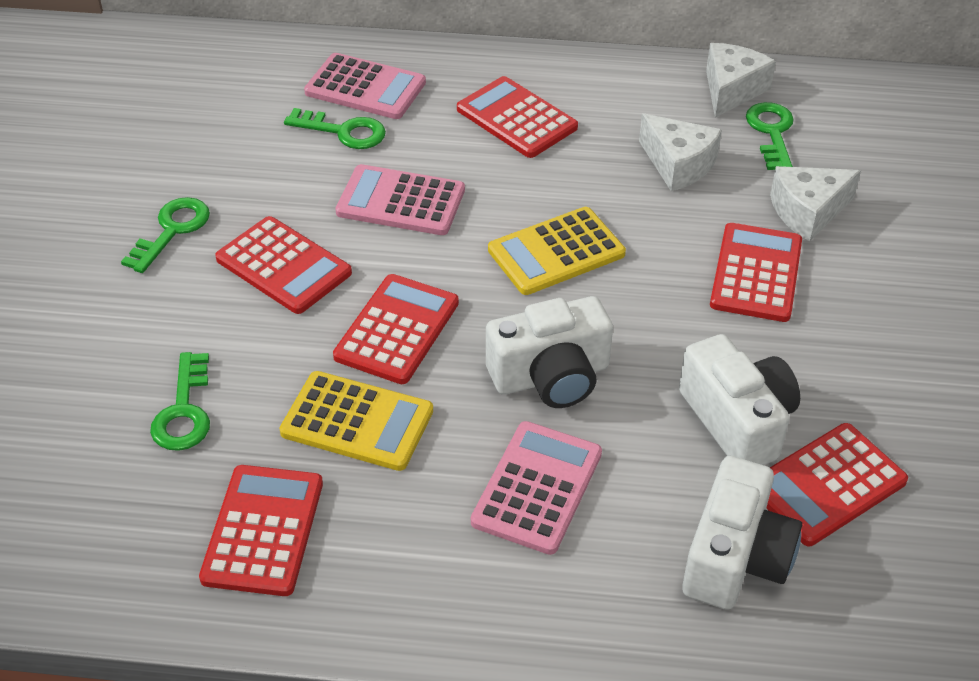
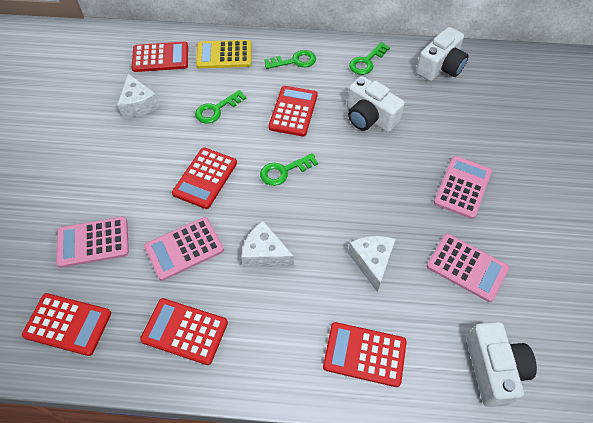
pink calculator: 3 -> 4
yellow calculator: 2 -> 1

